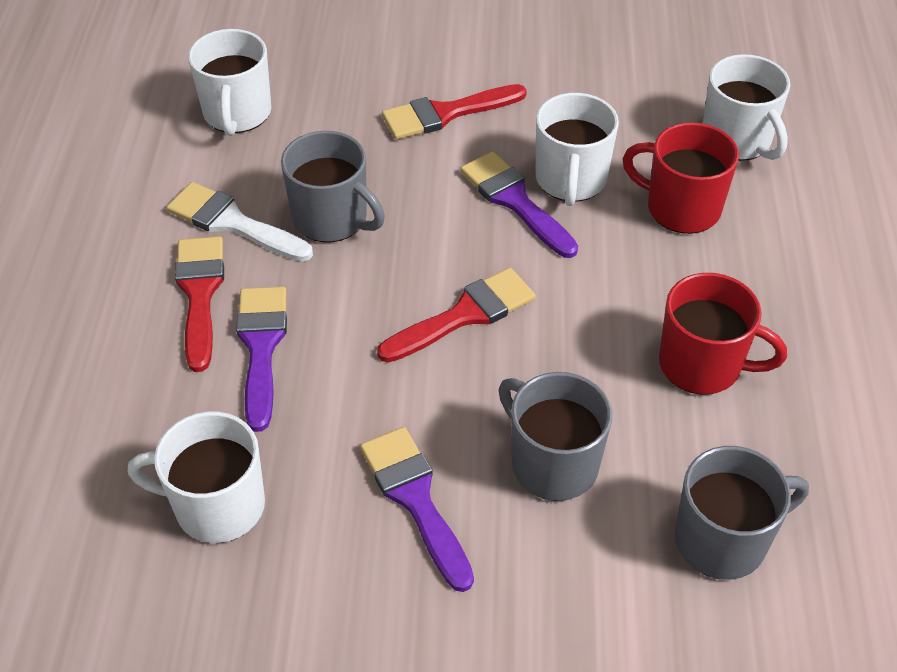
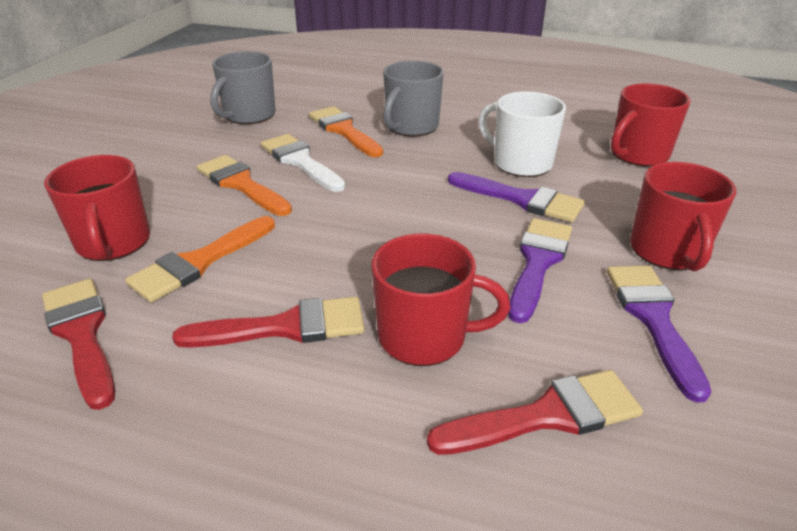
grey mug: 3 -> 2
orange brush: 0 -> 3
red mug: 2 -> 4
white mug: 4 -> 1

